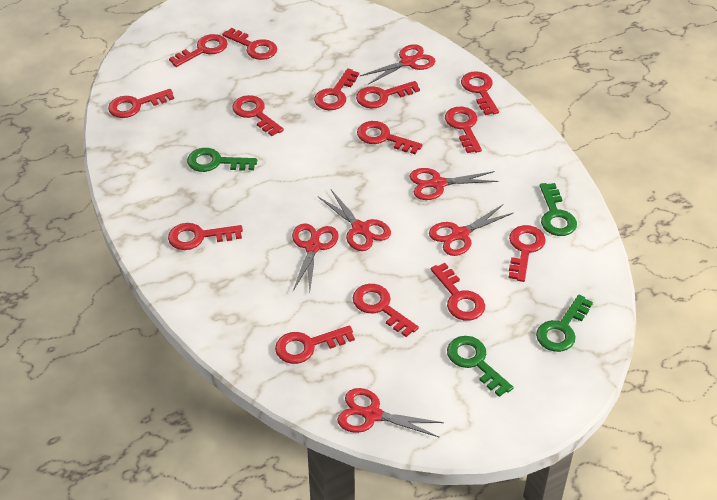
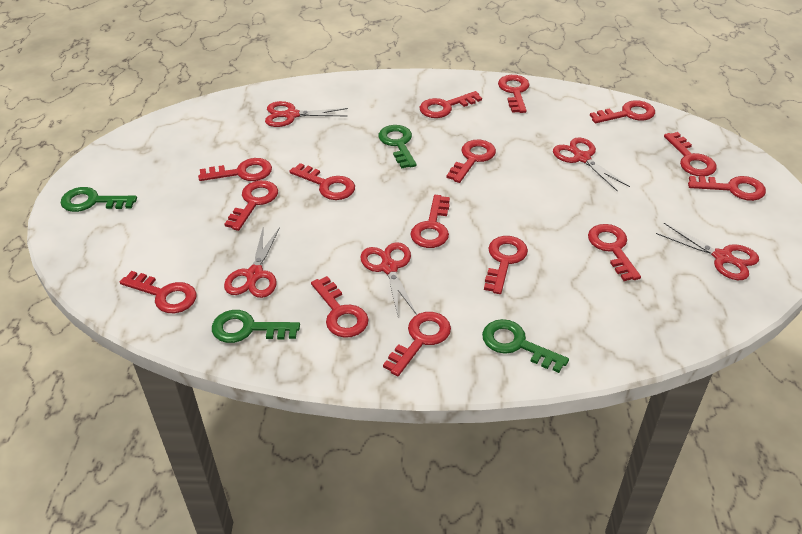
red key: 14 -> 15
red scissors: 6 -> 5

